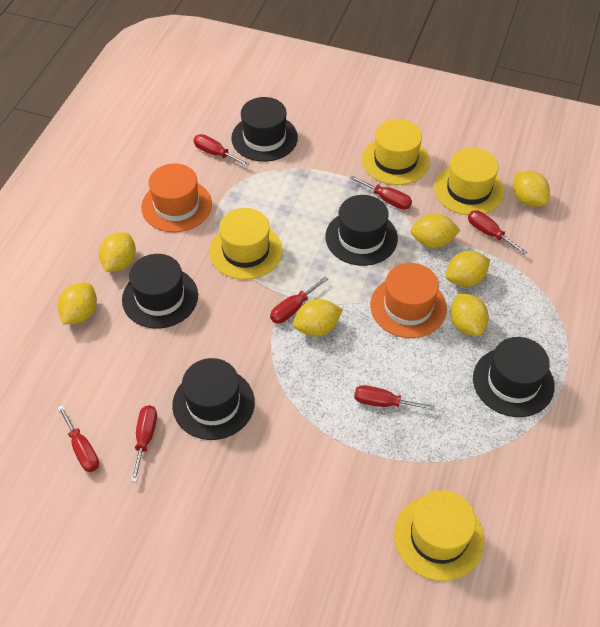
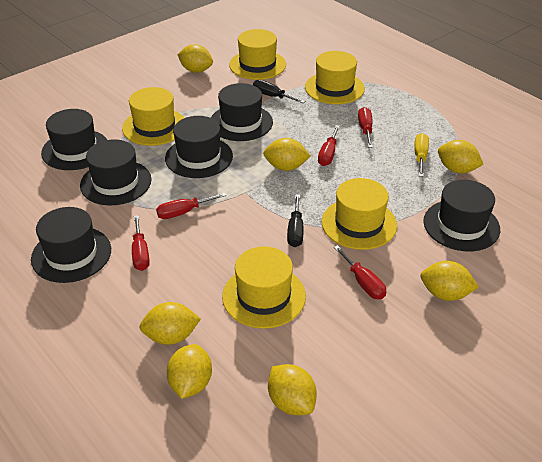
black hat: 5 -> 6
black screwdriver: 0 -> 2
orange hat: 2 -> 0
red screwdriver: 7 -> 5
yellow hat: 4 -> 5
yellow screwdriver: 0 -> 1

